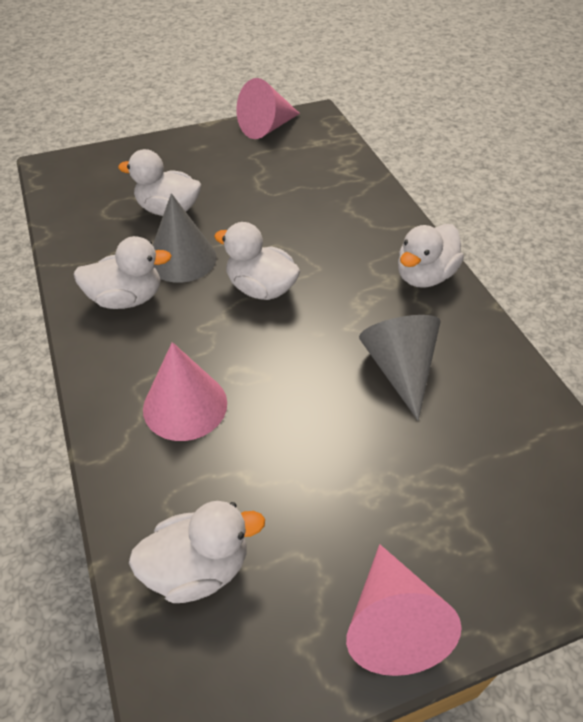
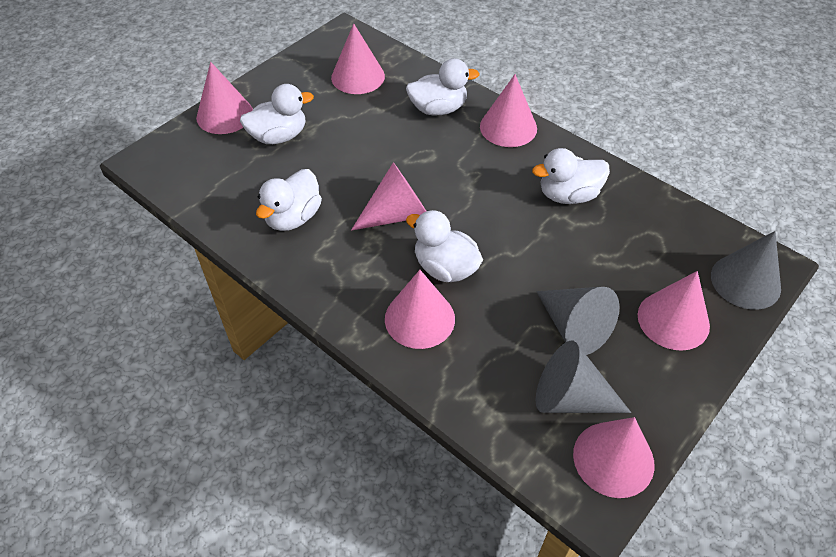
grey cone: 2 -> 3
pink cone: 3 -> 7

